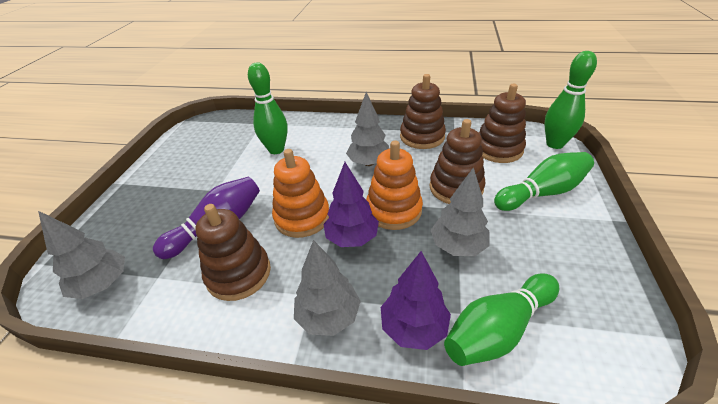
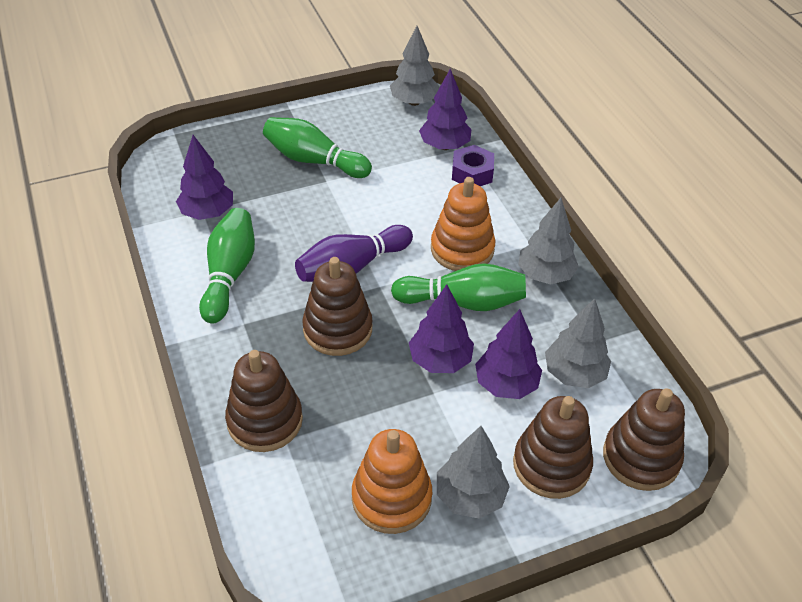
green bowling pin: 4 -> 3
purple nut: 0 -> 1
purple tree: 2 -> 4

